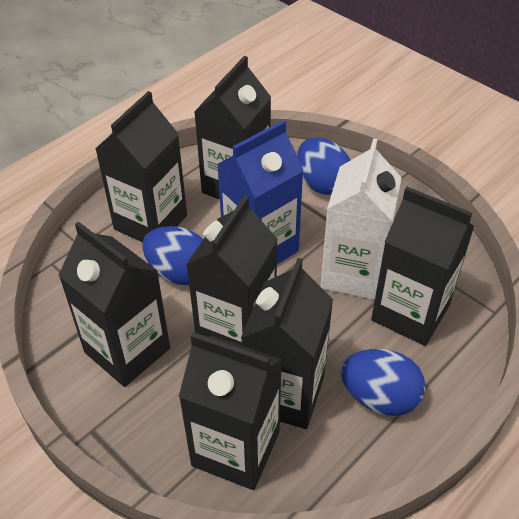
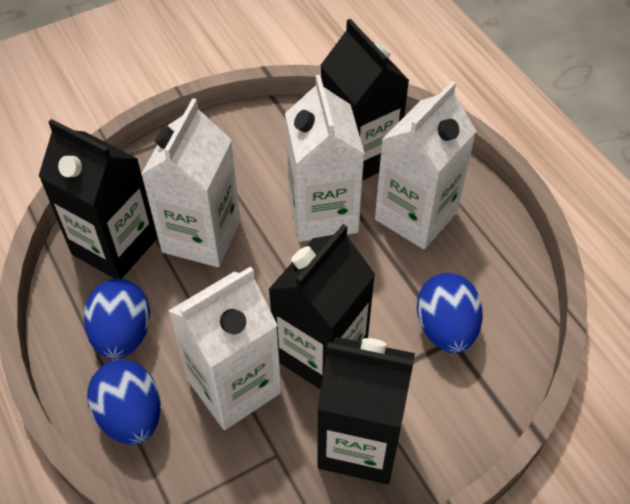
black carton: 7 -> 4
blue carton: 1 -> 0
white carton: 1 -> 4

